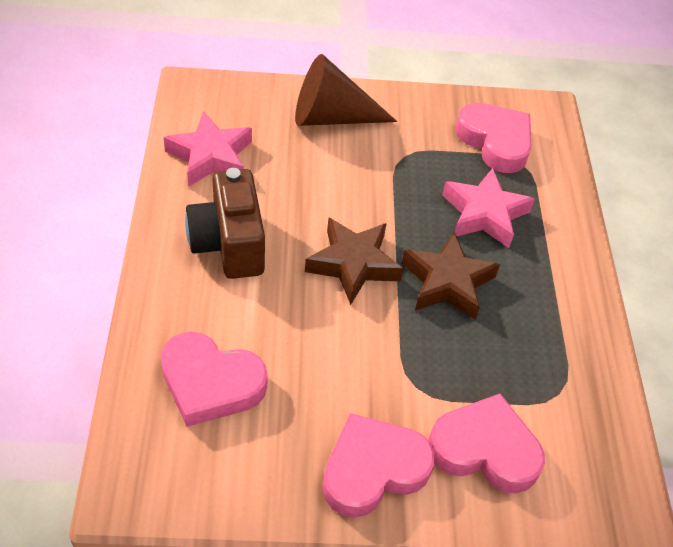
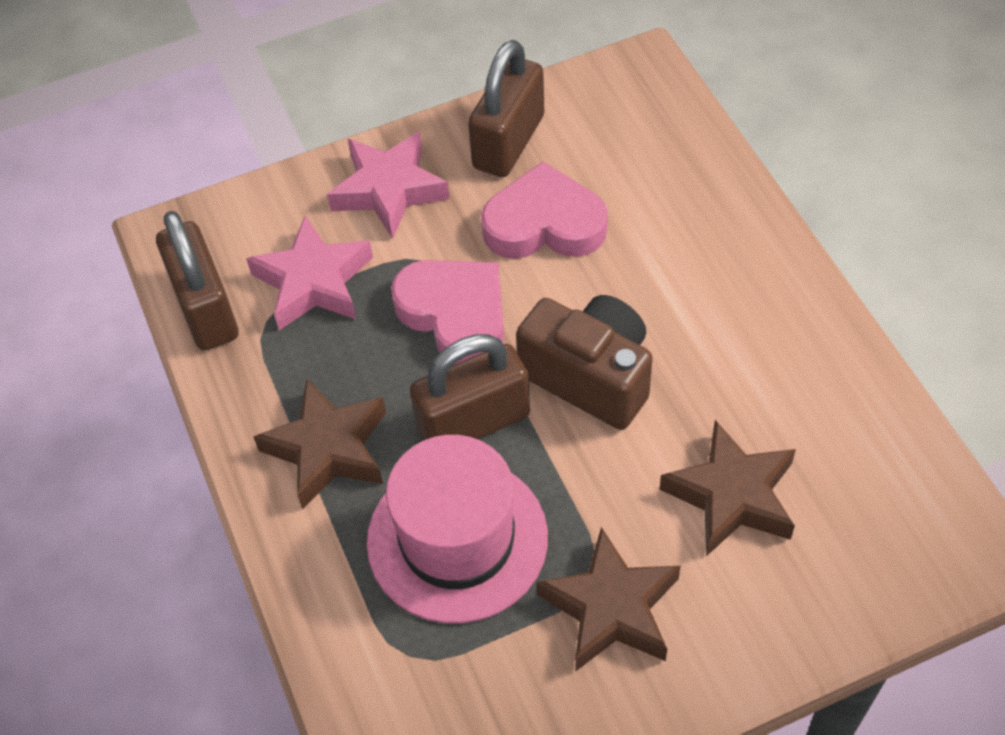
brown cone: 1 -> 0
brown padlock: 0 -> 3
brown star: 2 -> 3
pink hat: 0 -> 1
pink heart: 4 -> 2

